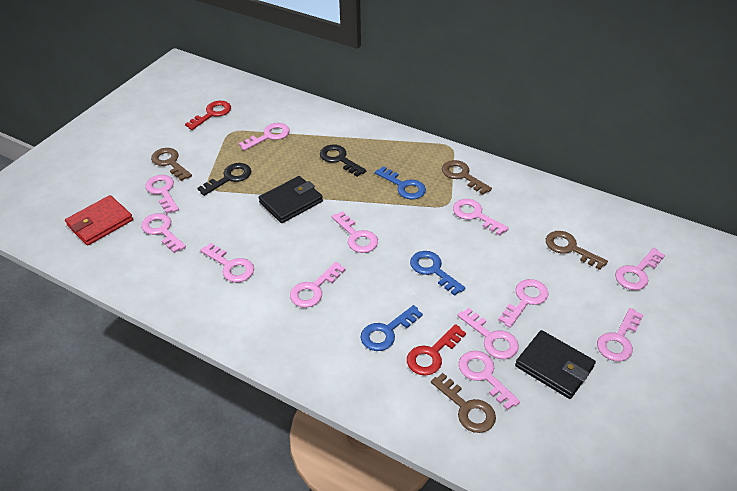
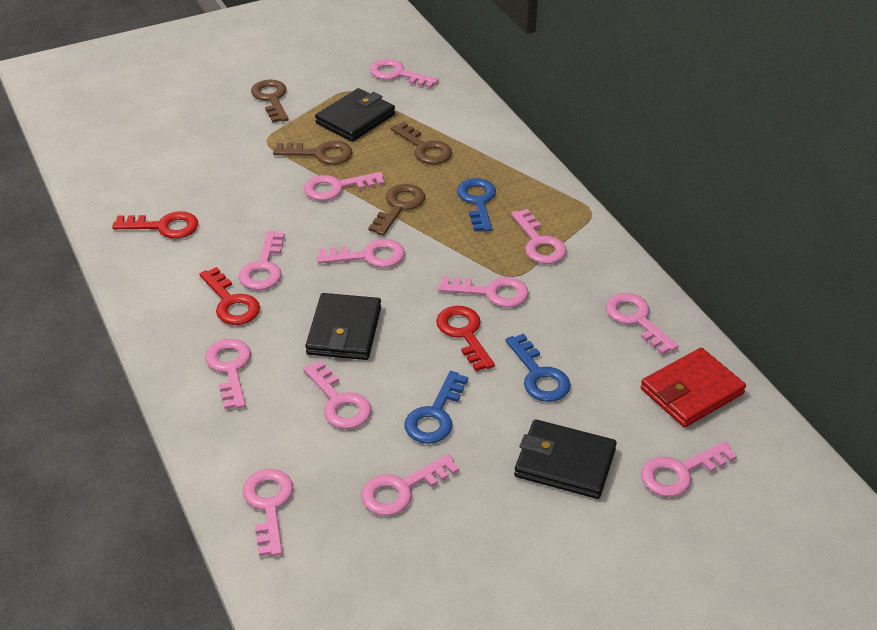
black key: 2 -> 0
black wallet: 2 -> 3
red key: 2 -> 3

